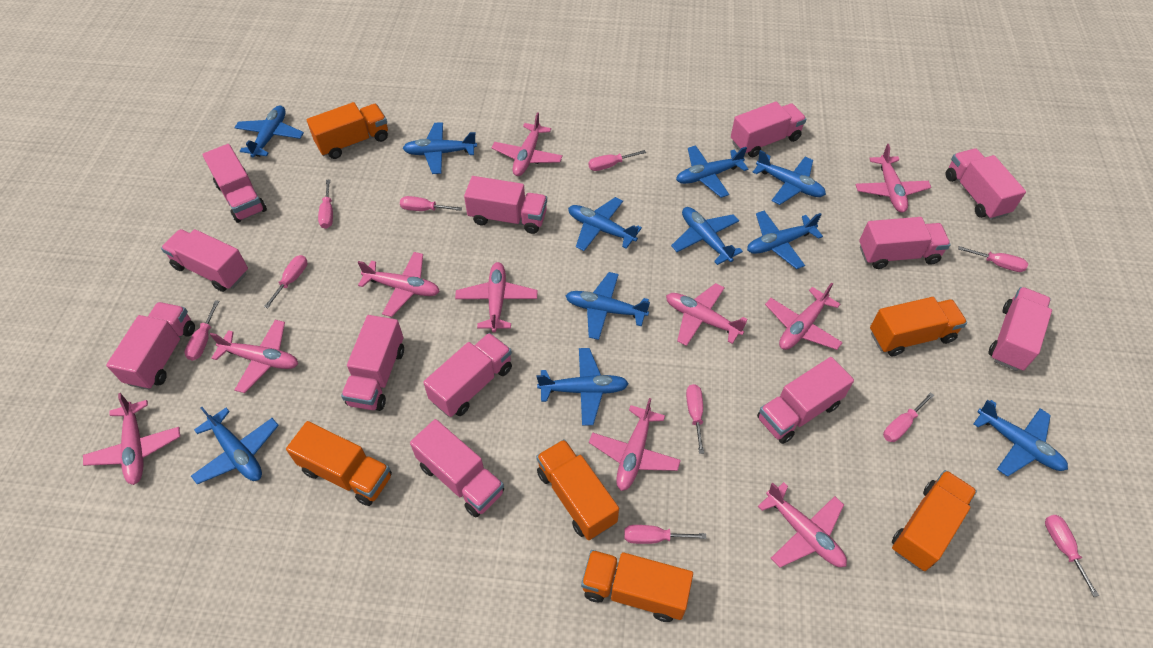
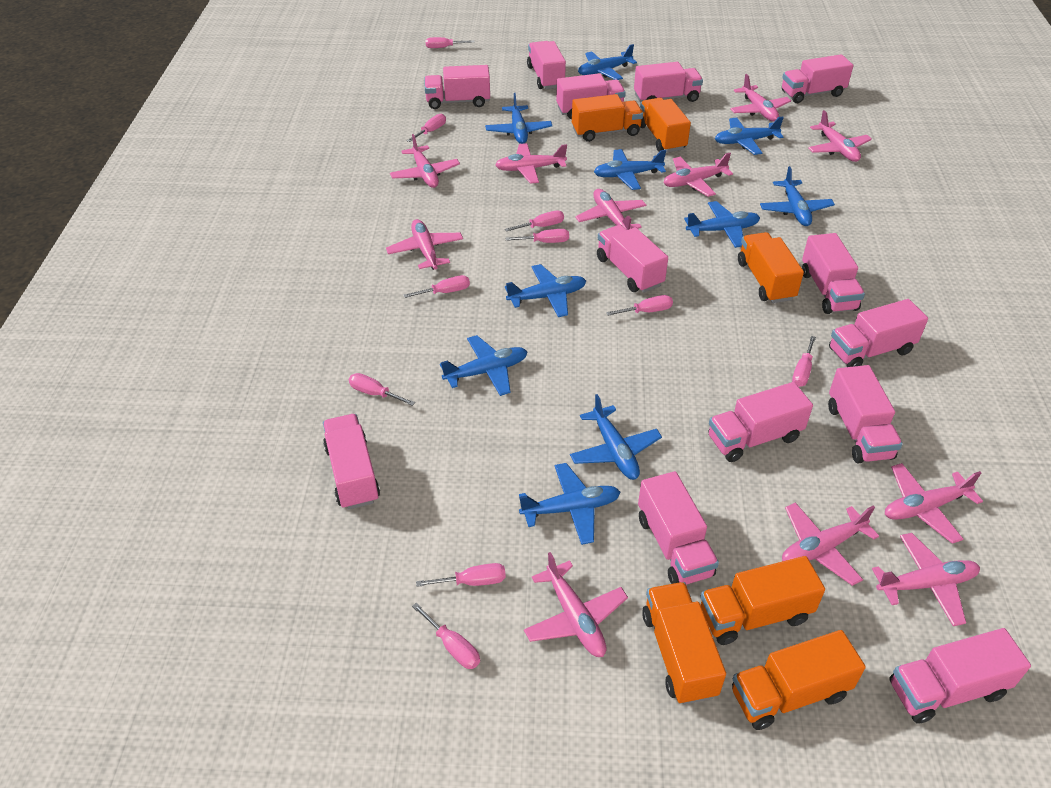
blue plane: 11 -> 10
pink plane: 10 -> 11
pink truck: 12 -> 13

